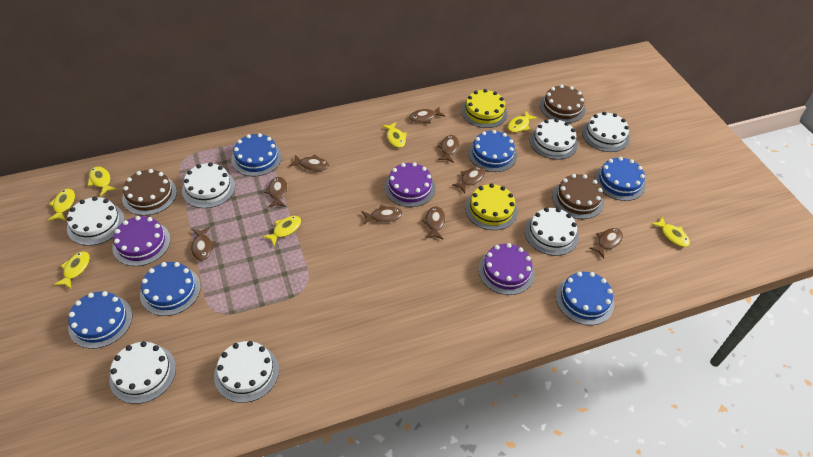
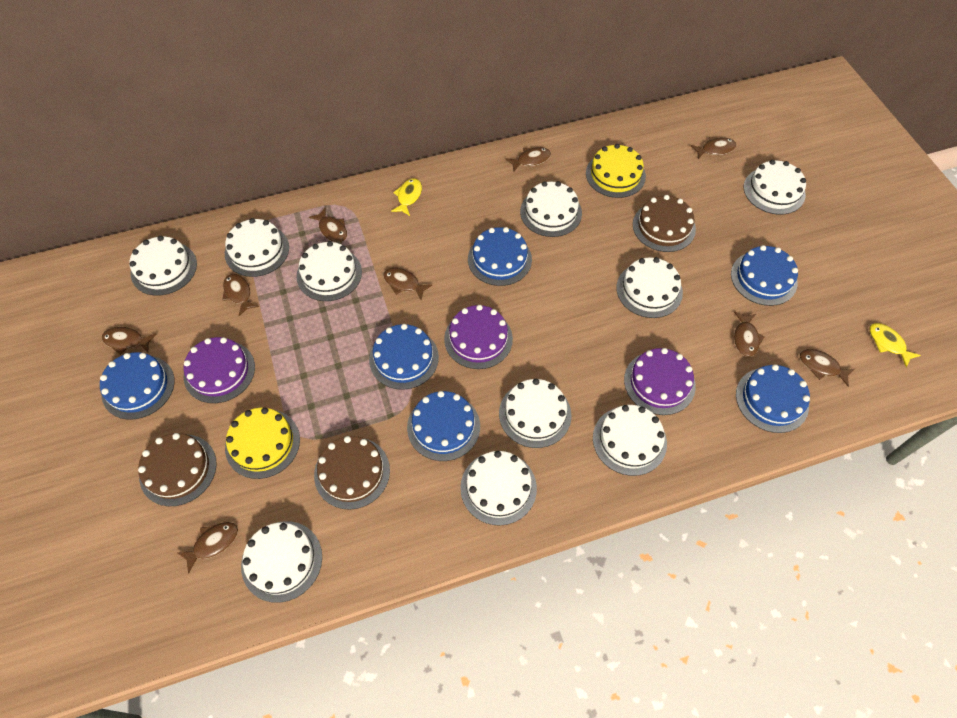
white cake: 7 -> 10
yellow fish: 7 -> 2

